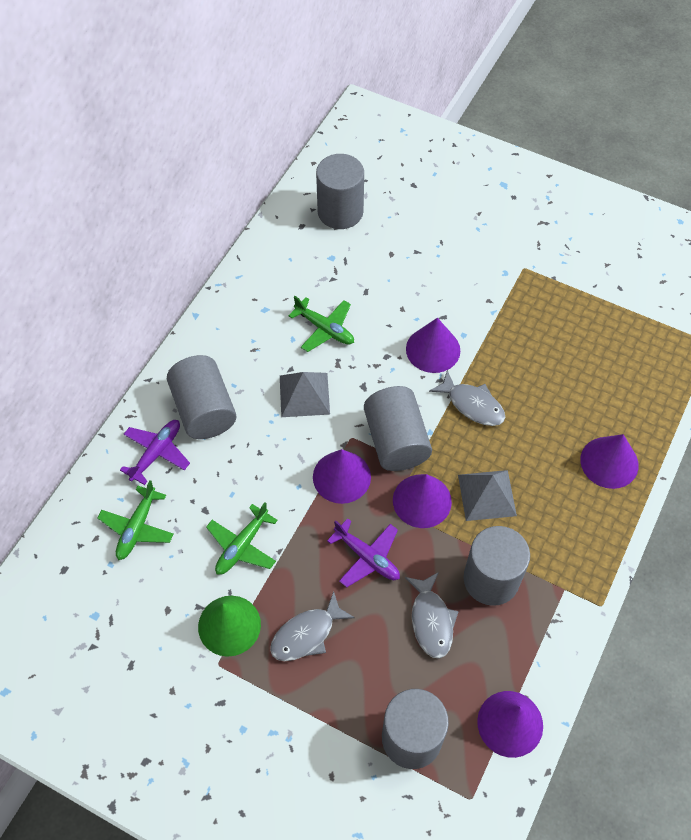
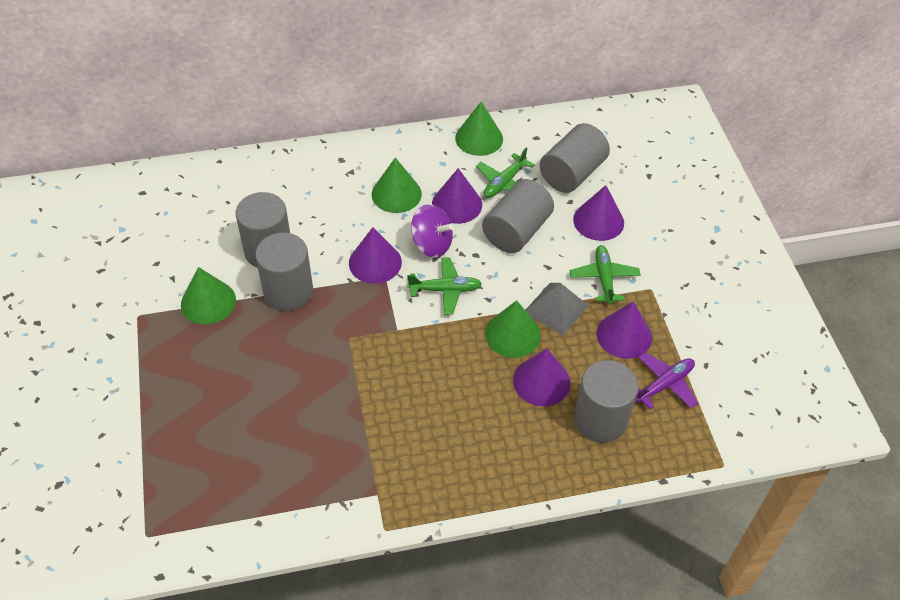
green cone: 1 -> 4
grey fish: 3 -> 0
grey pyramid: 2 -> 1
purple plane: 2 -> 1
purple spinning top: 0 -> 1

